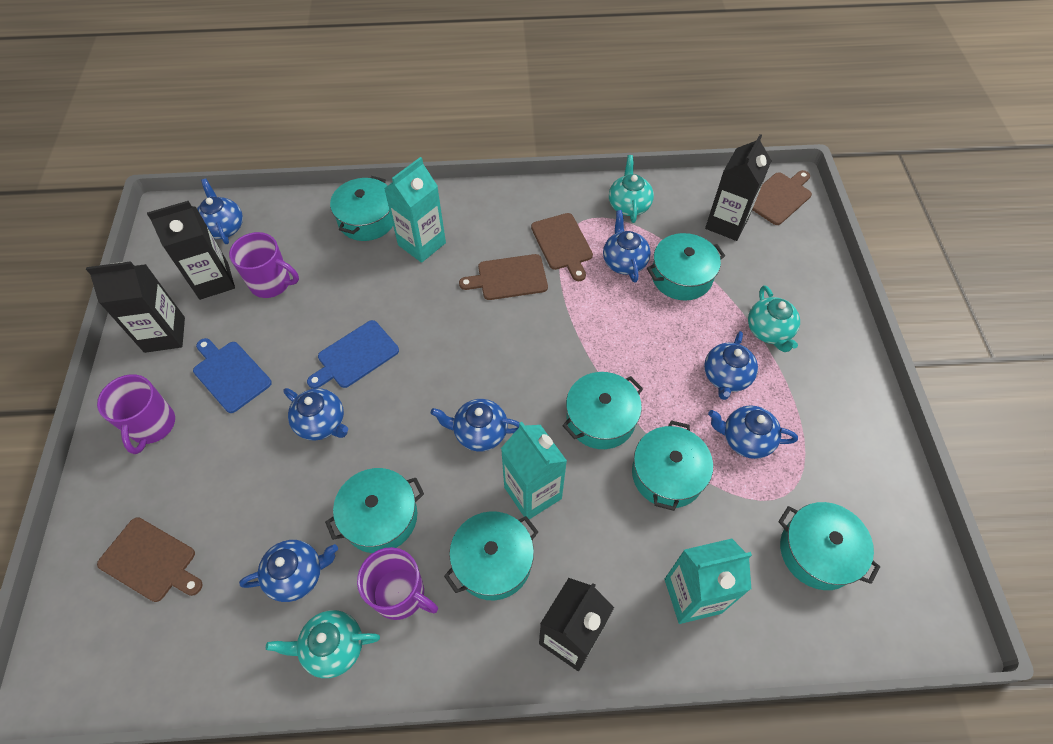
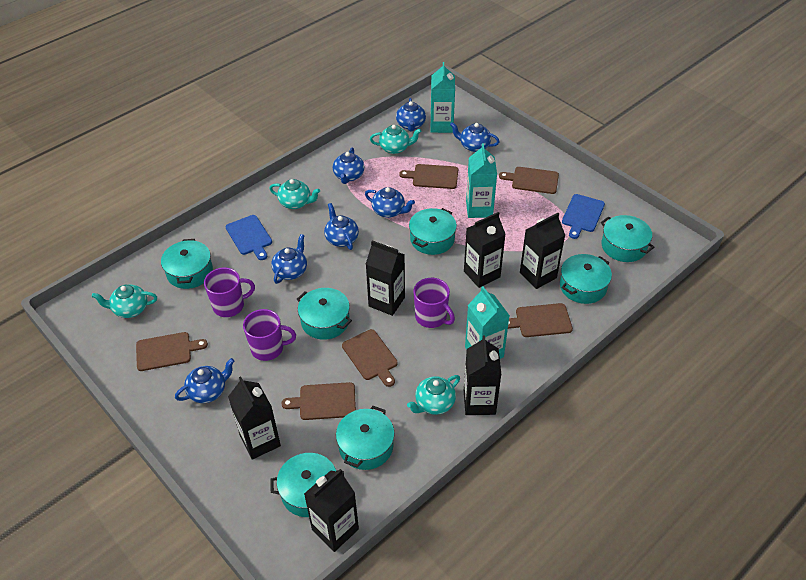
black carton: 4 -> 6
brown cutting board: 4 -> 6
turquoise teapot: 3 -> 4

